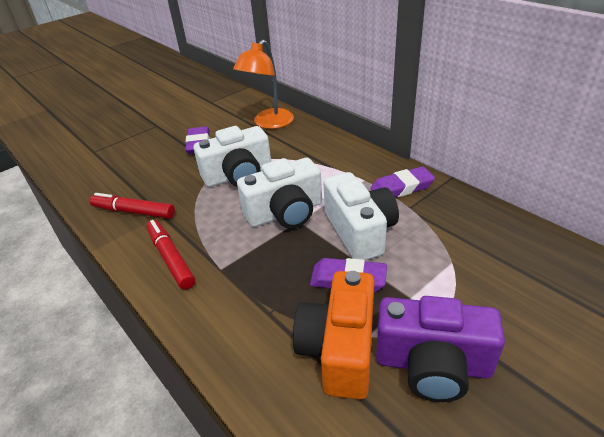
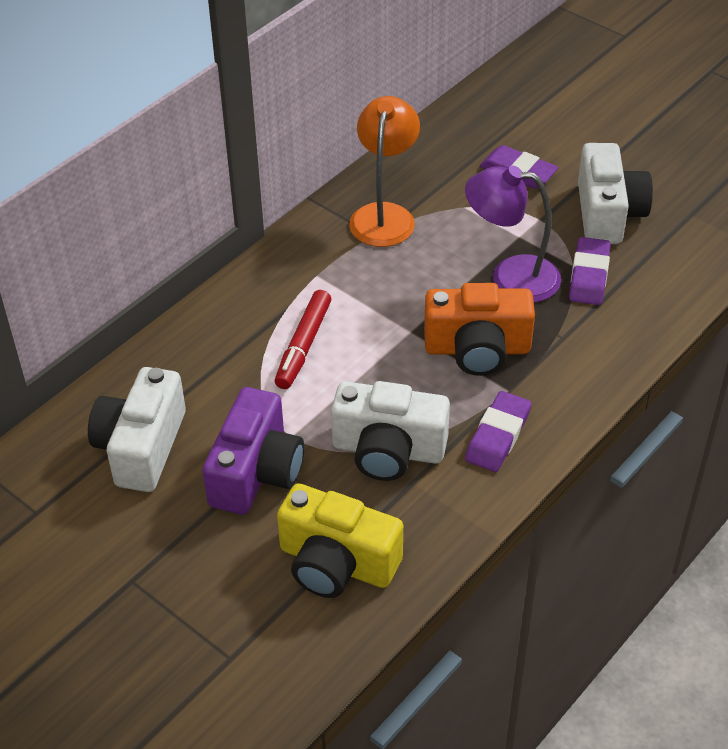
purple lamp: 0 -> 1
red marker: 2 -> 1
yellow camera: 0 -> 1

